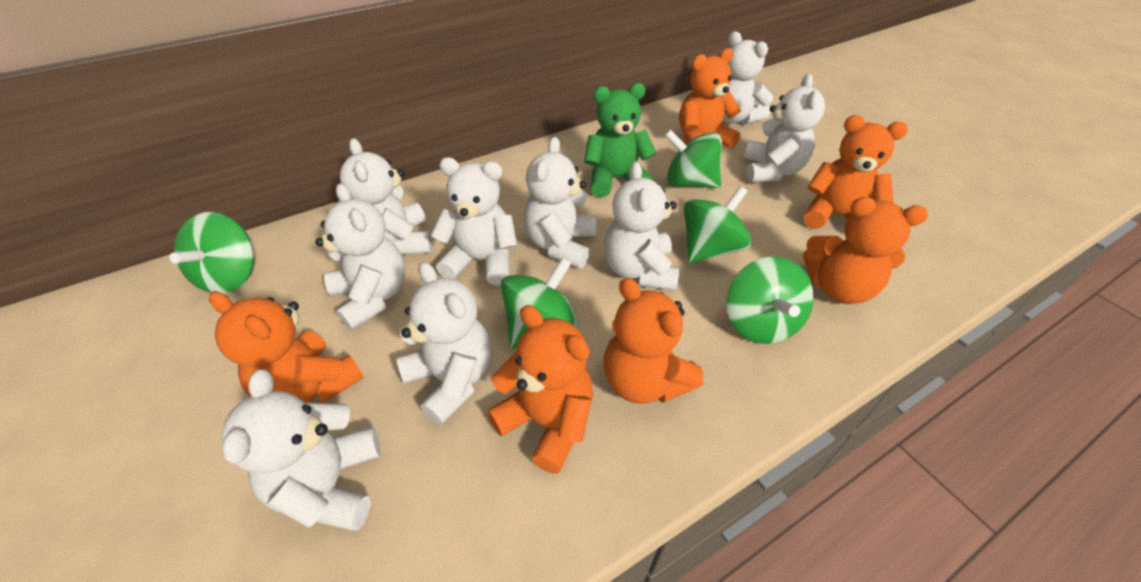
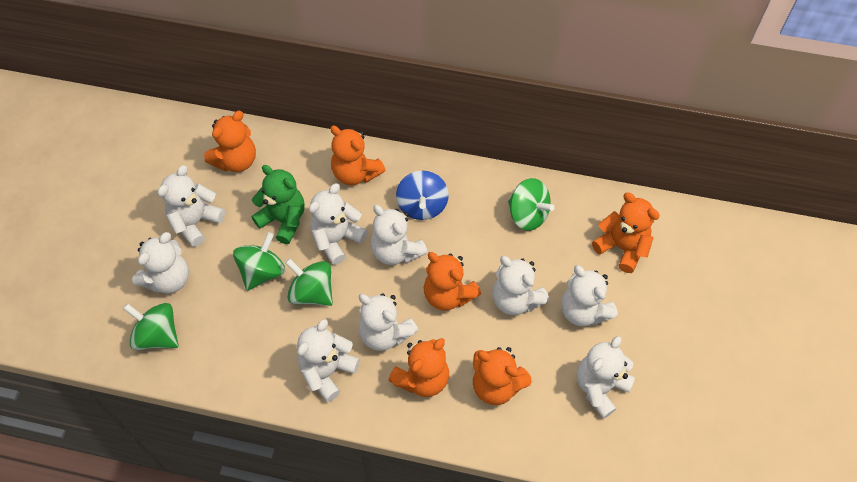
blue spinning top: 0 -> 1
green spinning top: 5 -> 4

